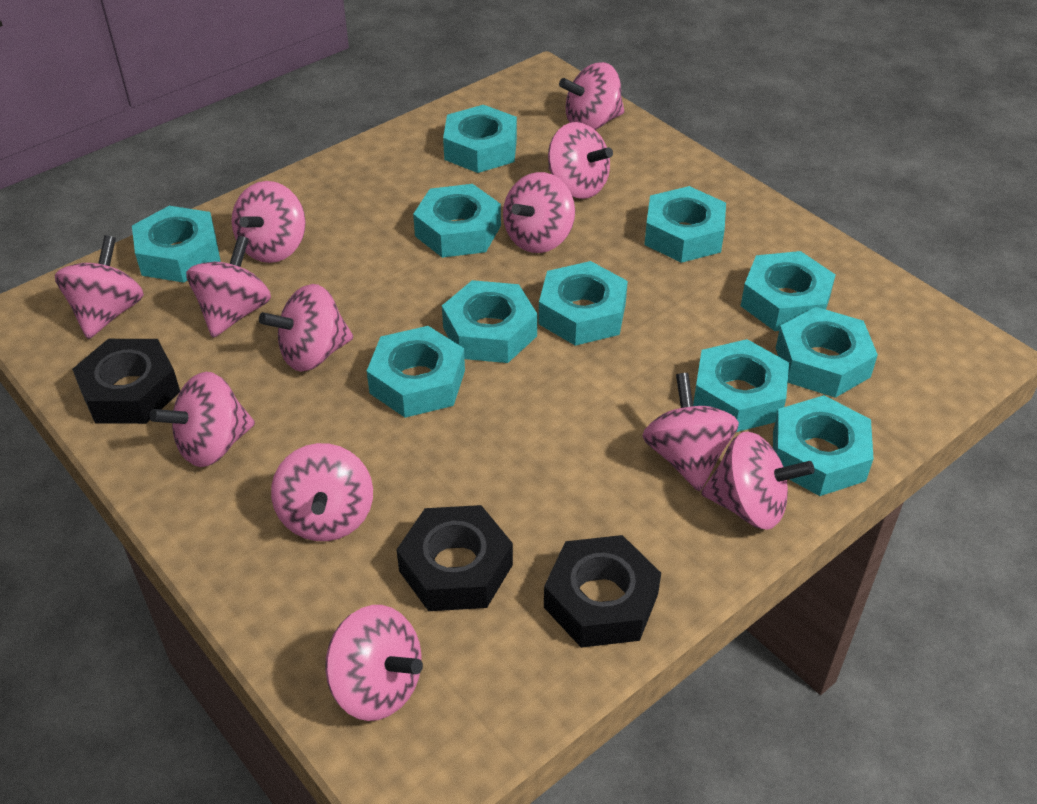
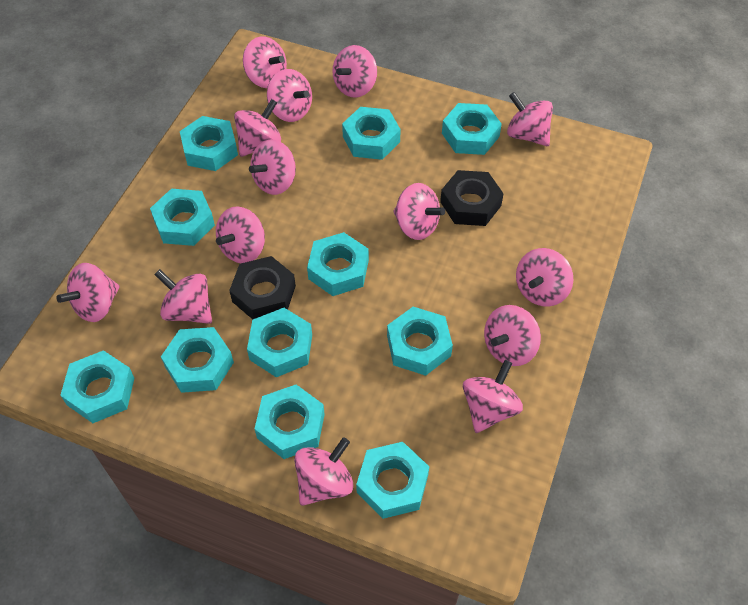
black nut: 3 -> 2
pink spinning top: 12 -> 14

